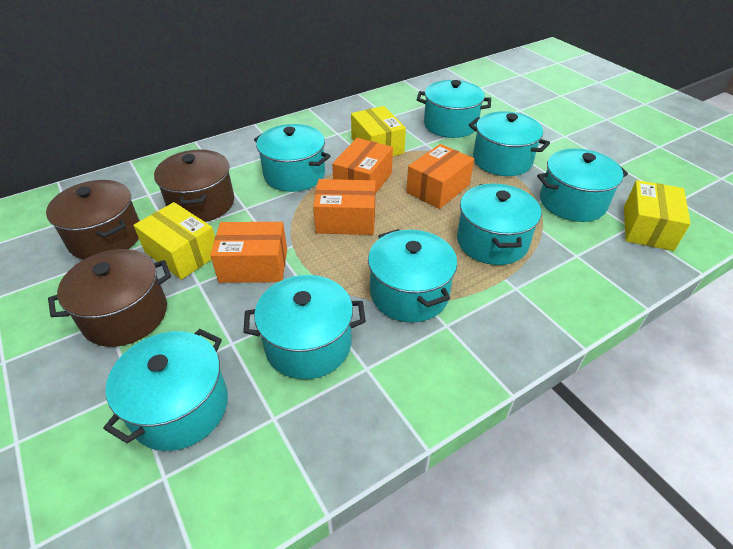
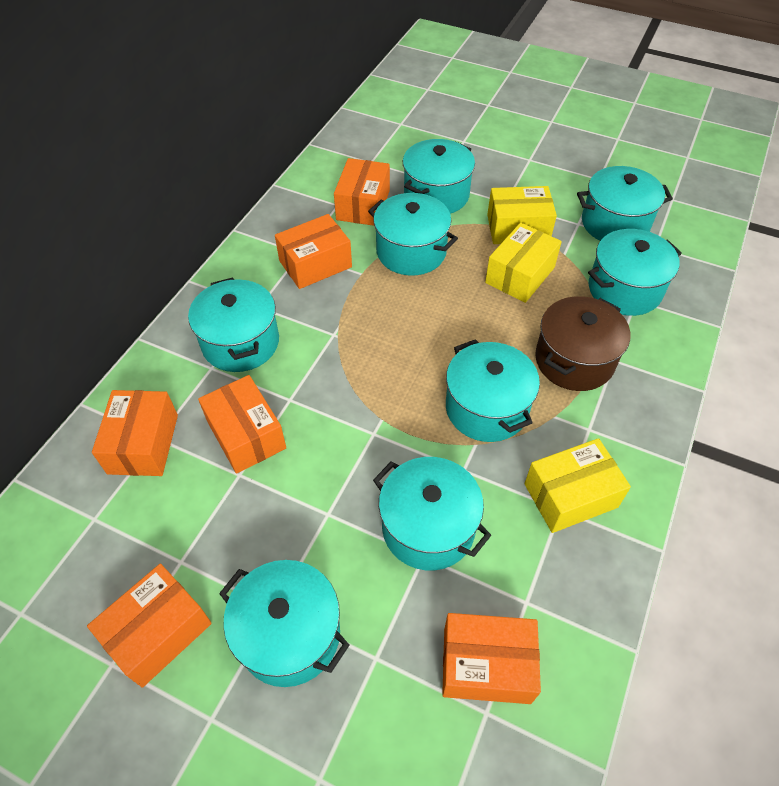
brown pot: 3 -> 1
orange box: 4 -> 6

